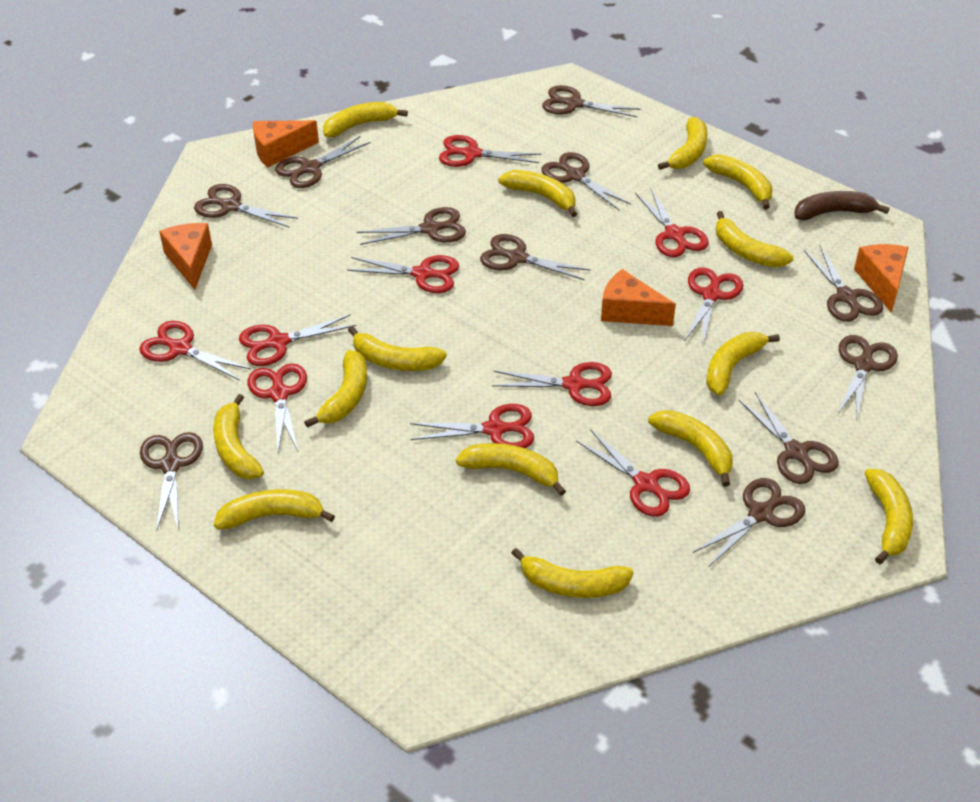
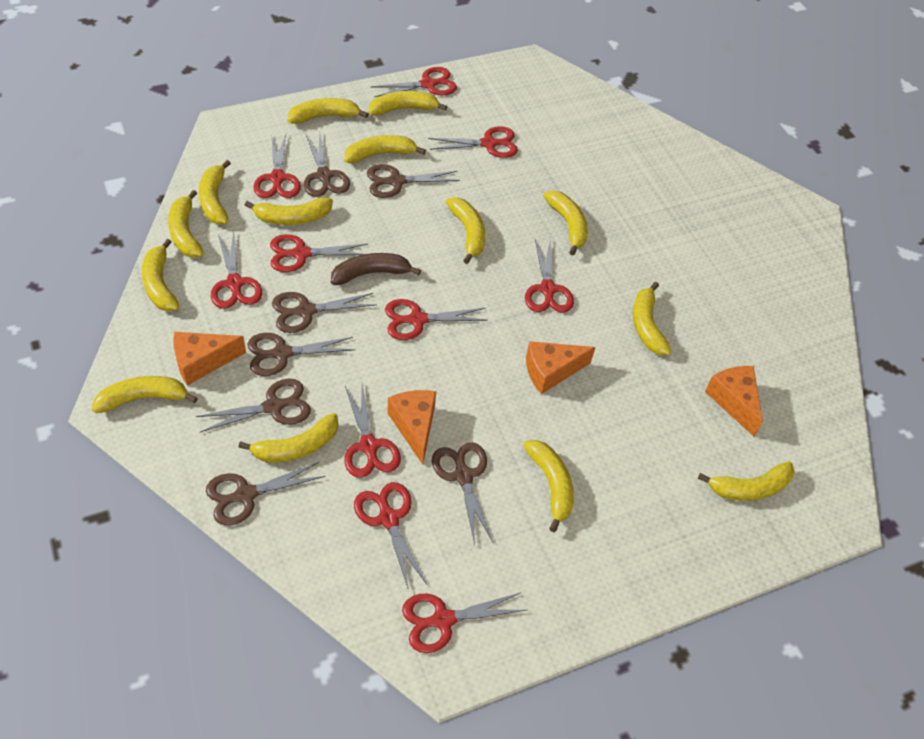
brown scissors: 11 -> 7

